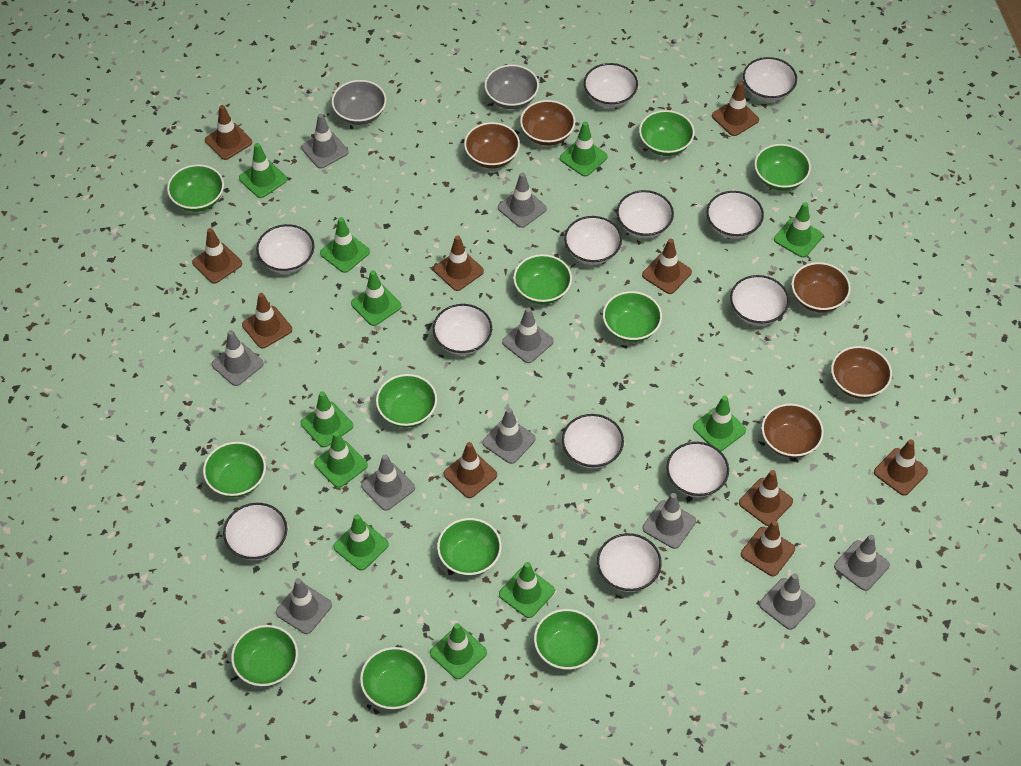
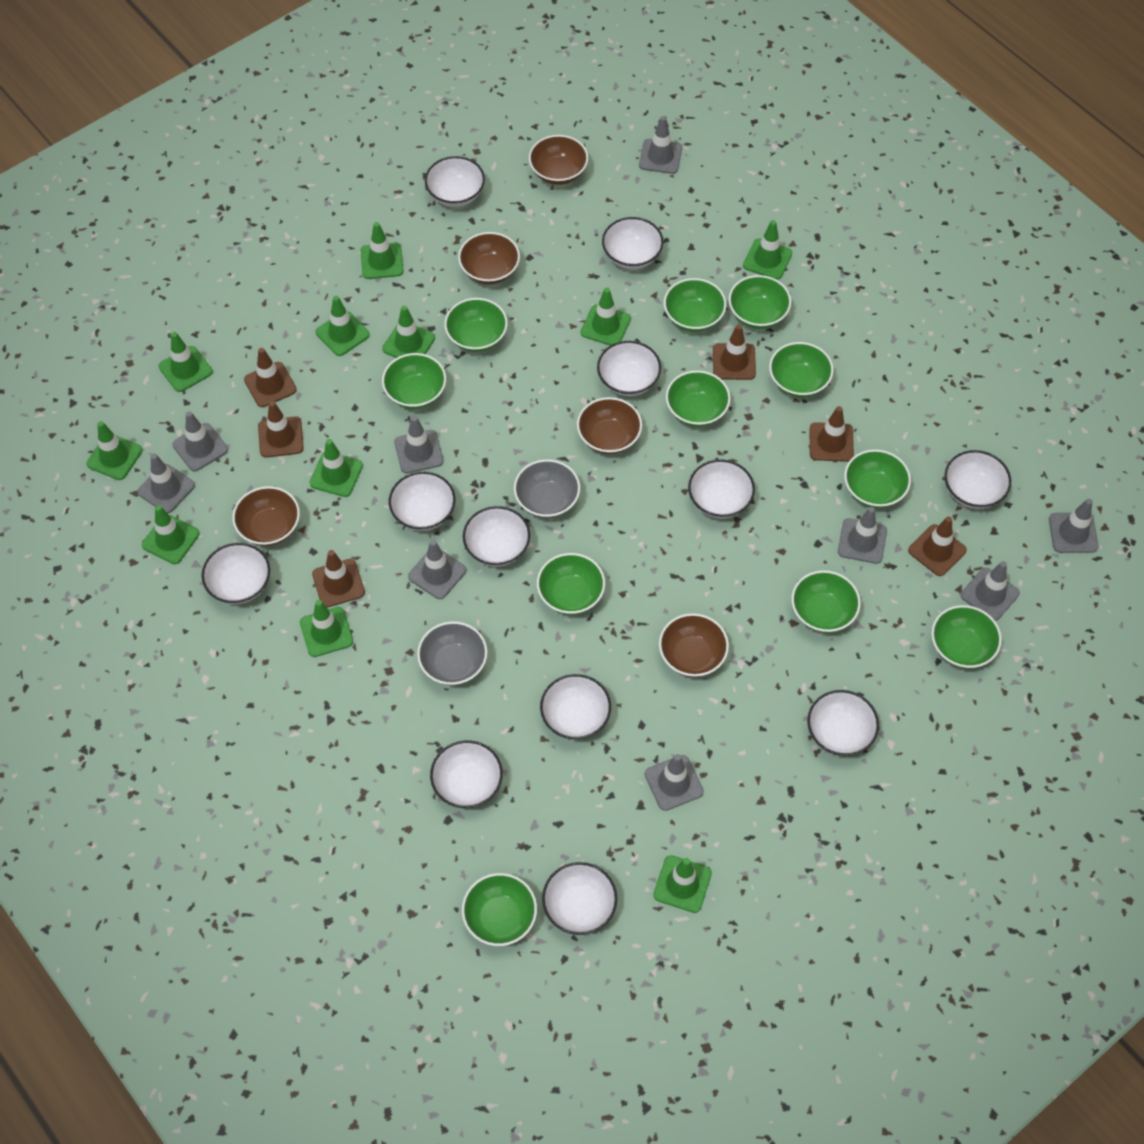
brown traffic cone: 10 -> 6
grey traffic cone: 10 -> 9

